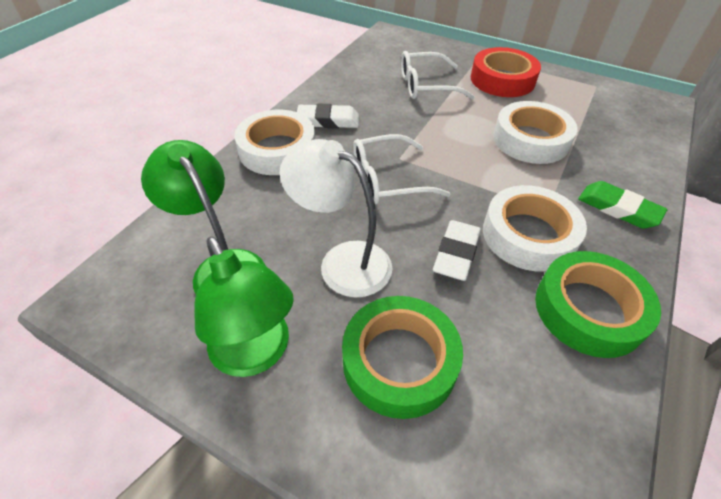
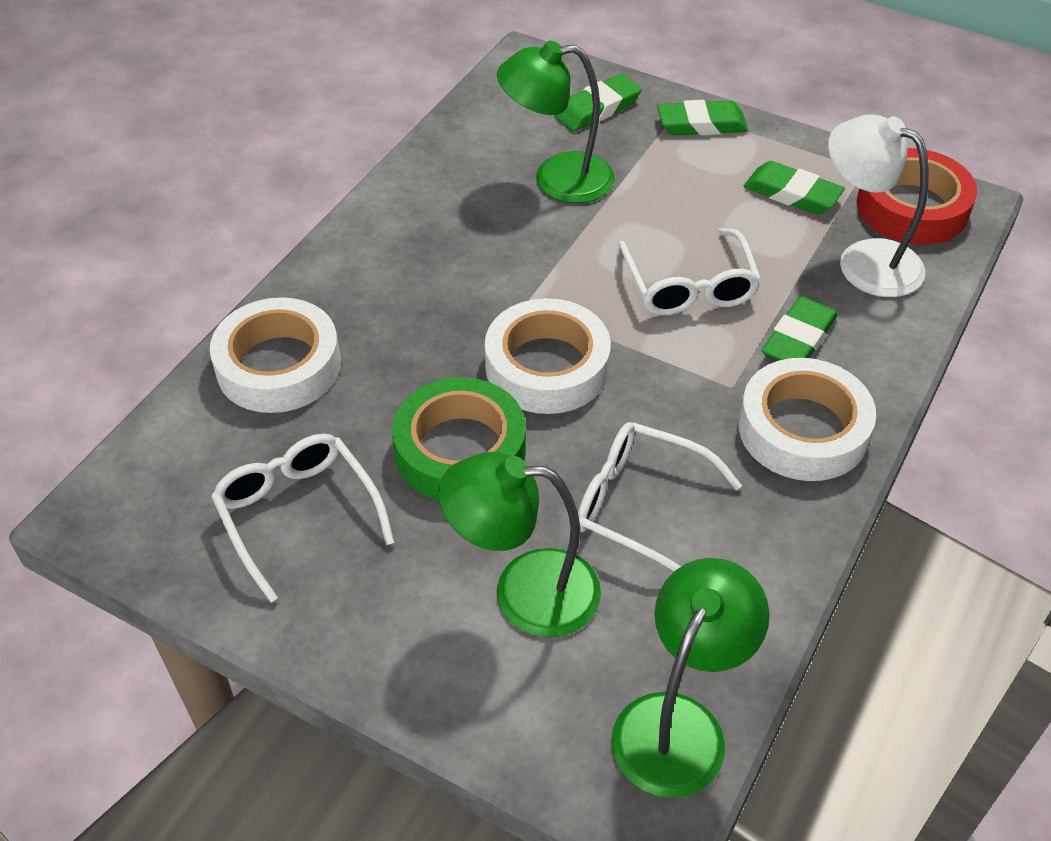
green eraser: 1 -> 4
green lamp: 2 -> 3
green tape: 2 -> 1
white eraser: 2 -> 0
white glasses: 2 -> 3

